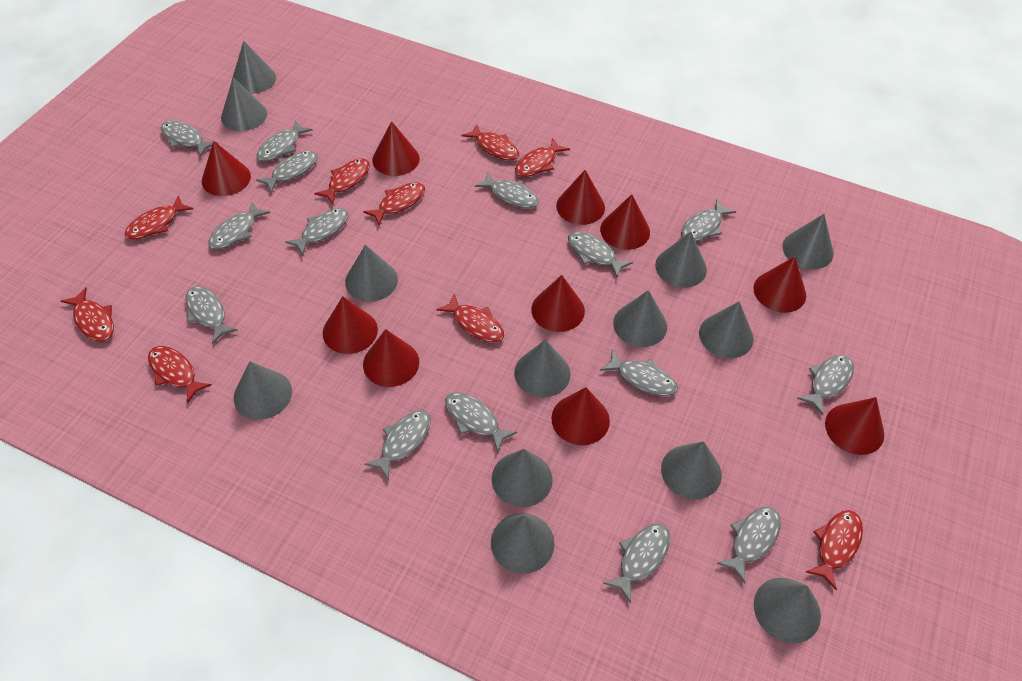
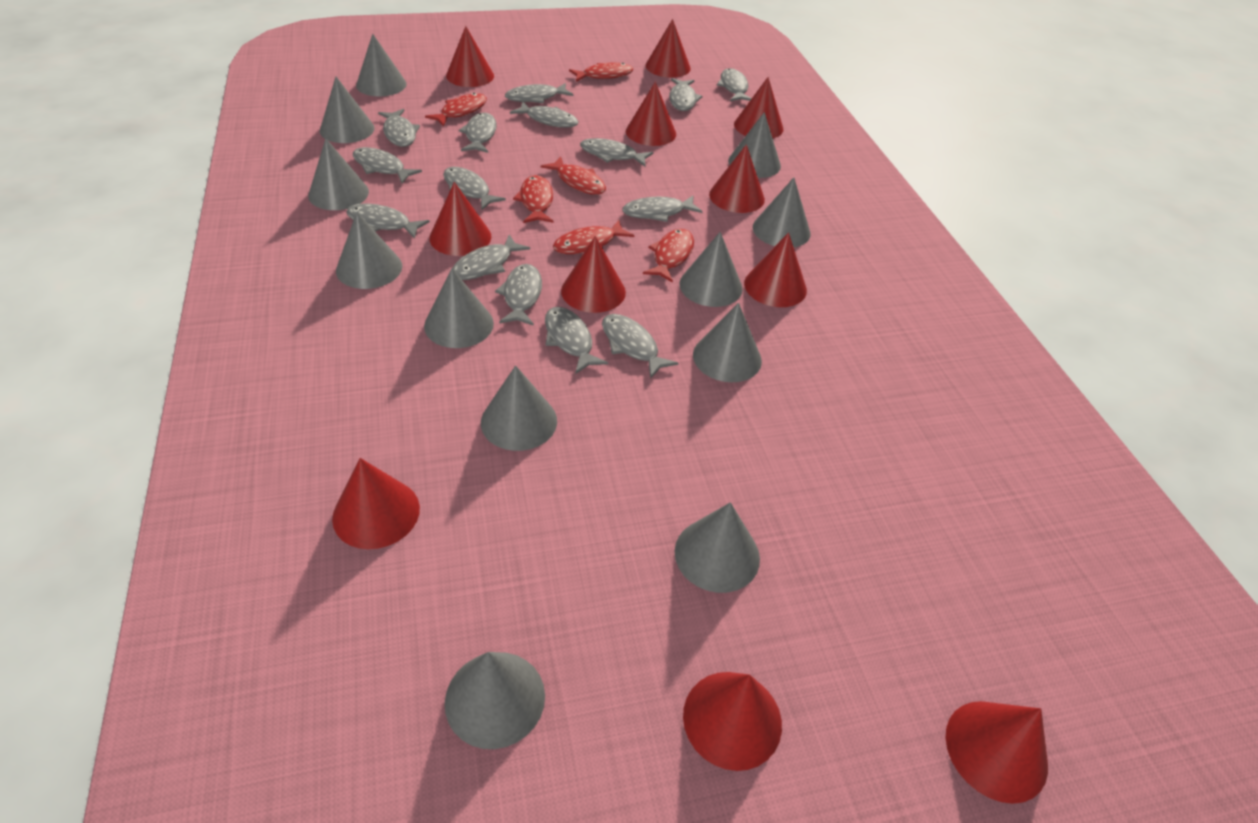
grey cone: 13 -> 12
red cone: 10 -> 11
red fish: 9 -> 6

